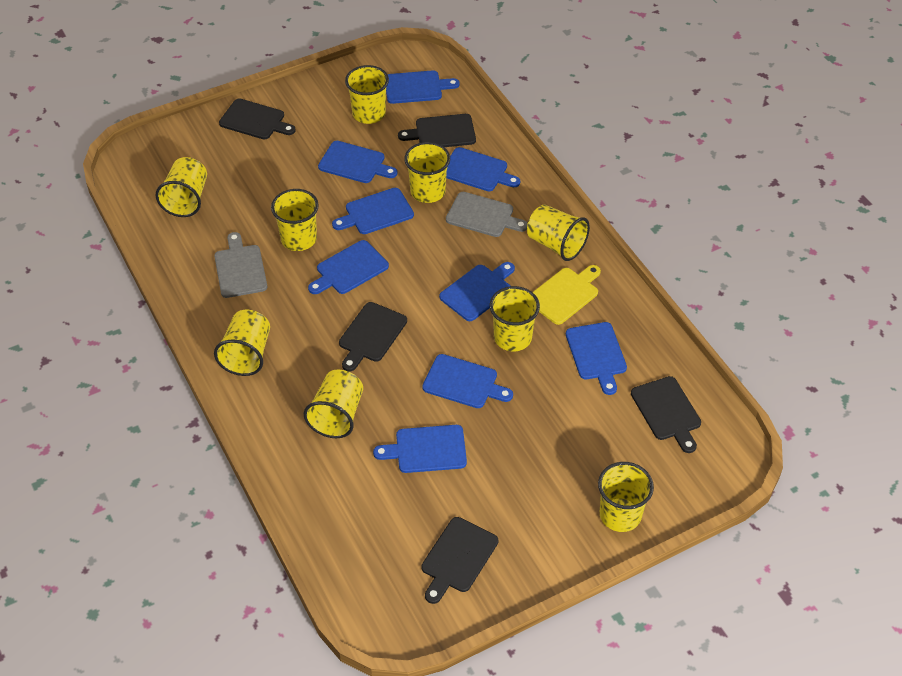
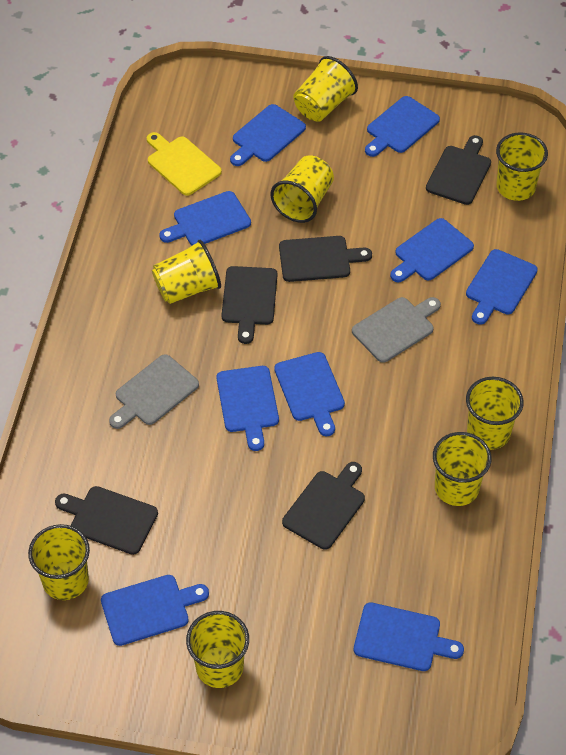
yellow cup: 9 -> 8

